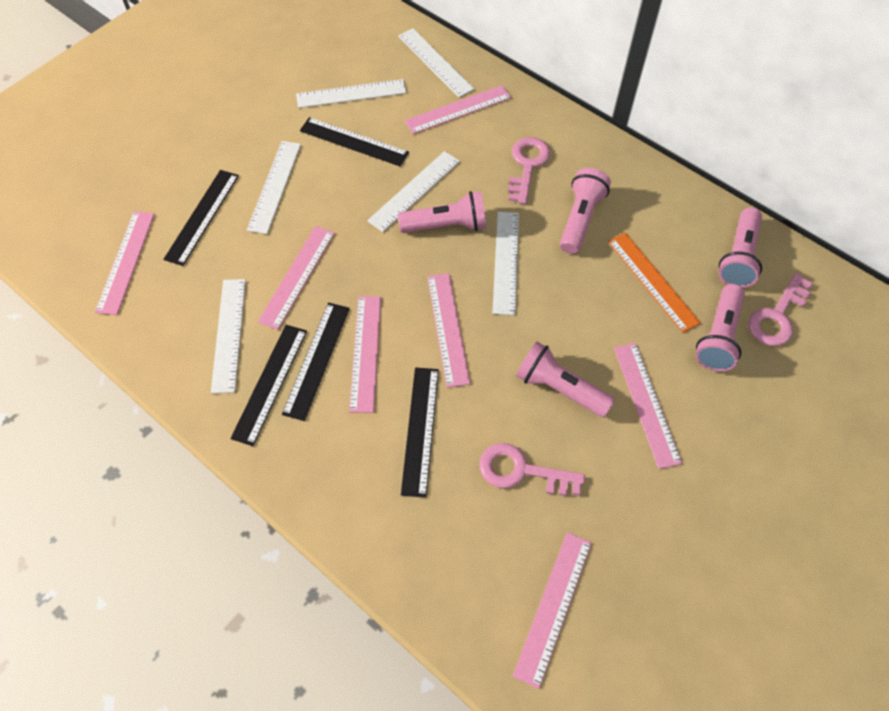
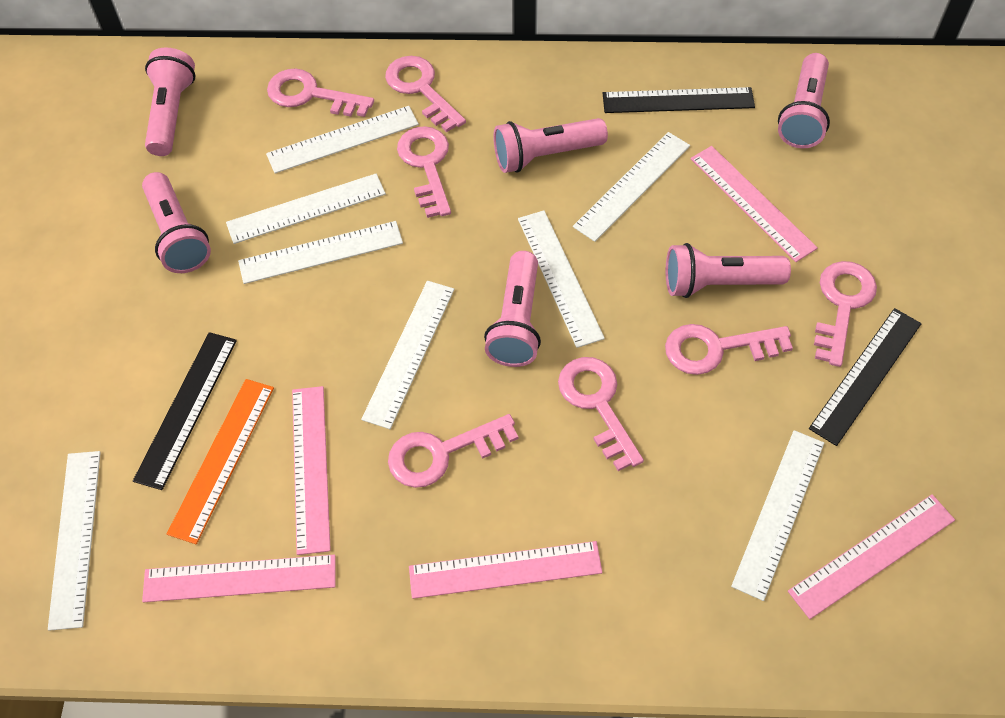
black ruler: 5 -> 3
pink flashlight: 5 -> 6
pink key: 3 -> 7
pink ruler: 7 -> 5
white ruler: 6 -> 8

